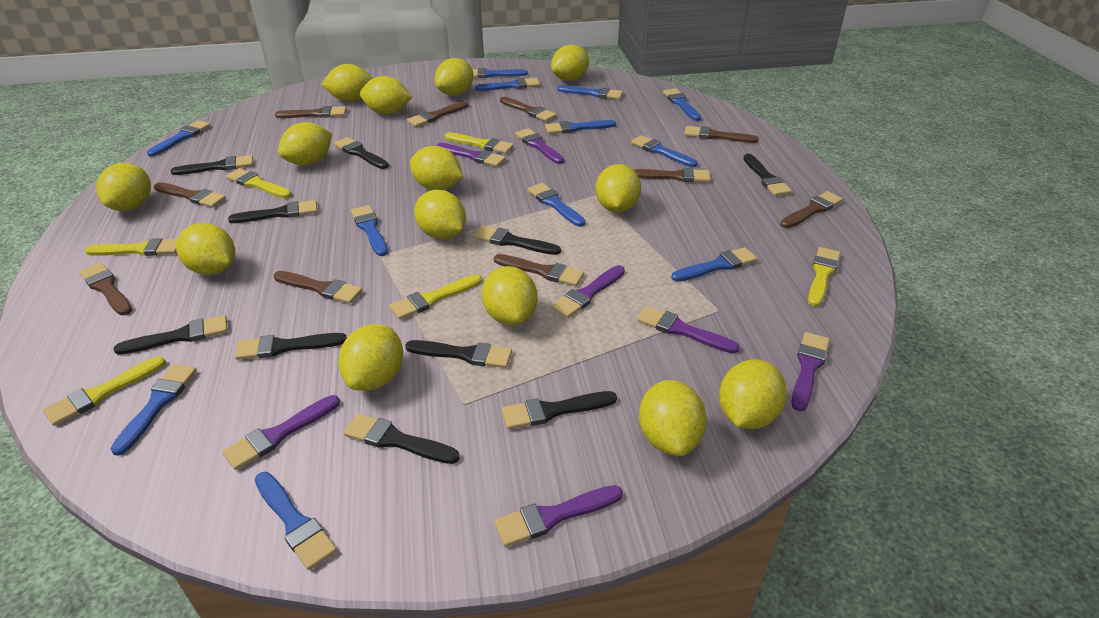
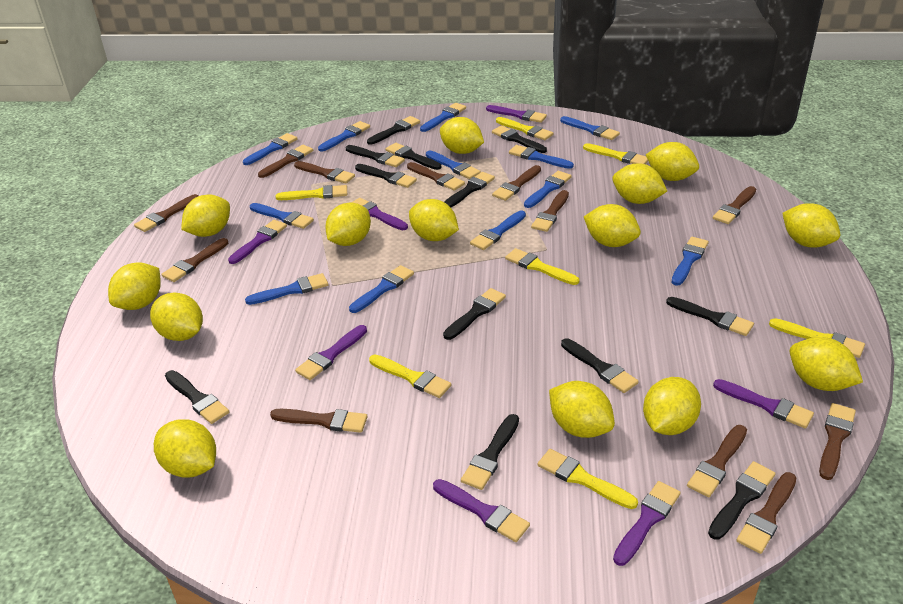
black brush: 10 -> 12
brown brush: 10 -> 12
yellow brush: 6 -> 7

